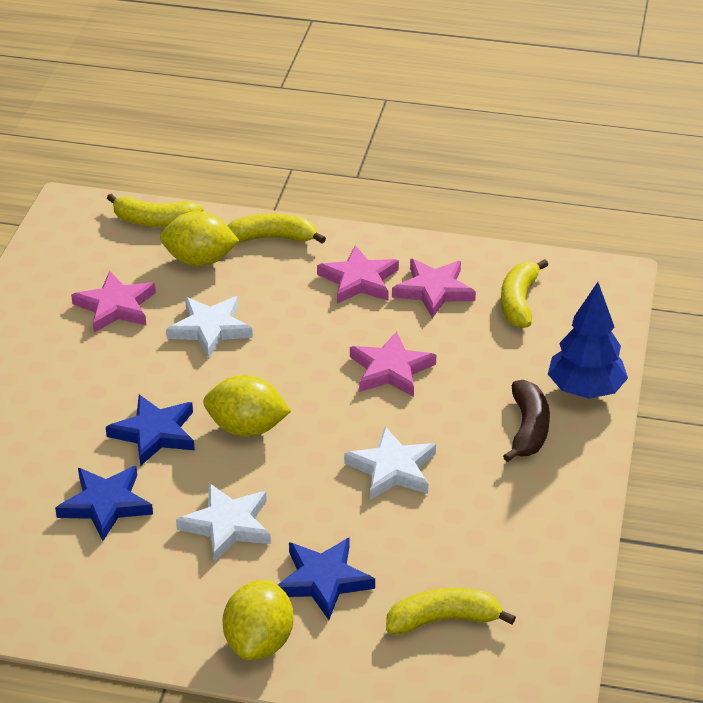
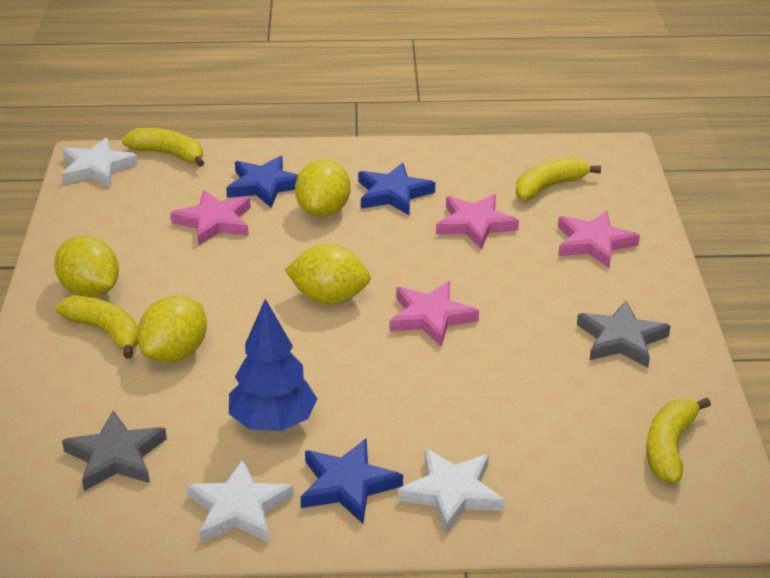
brown banana: 1 -> 0
grey star: 0 -> 2
yellow lemon: 3 -> 4

